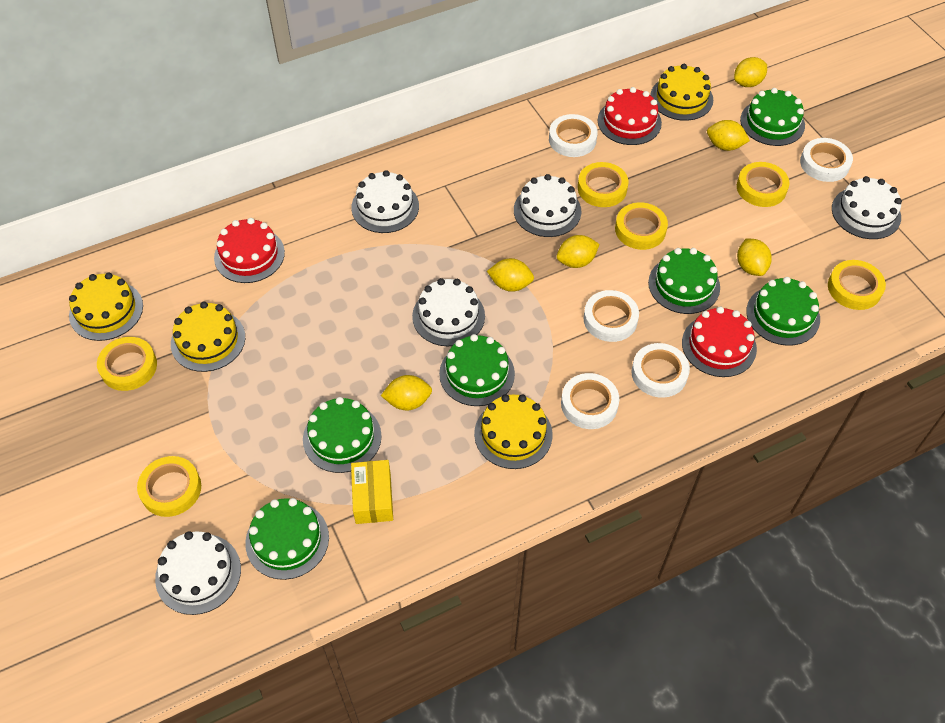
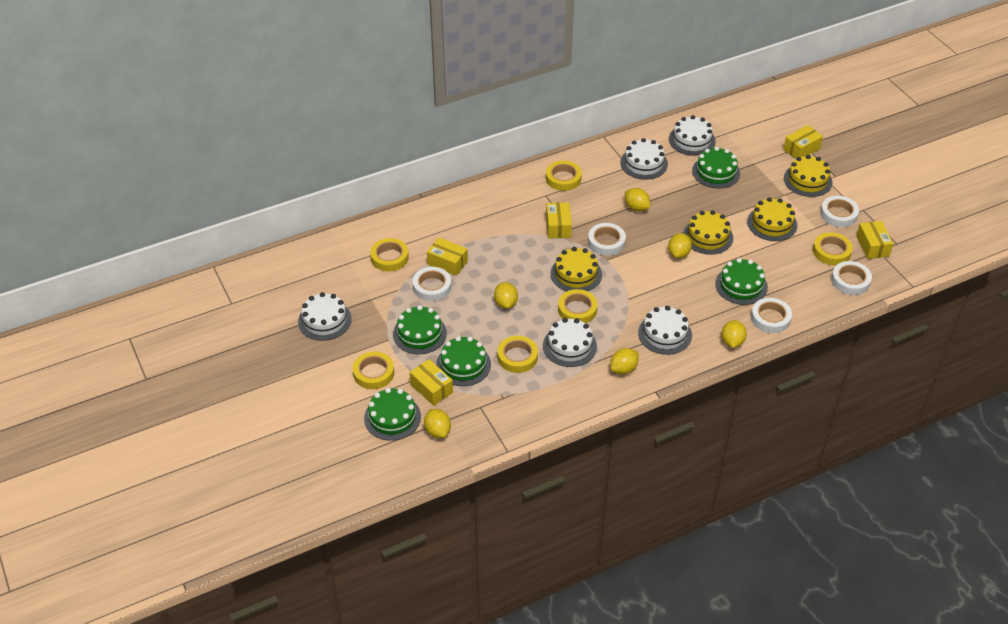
green cake: 6 -> 5
red cake: 3 -> 0
yellow box: 1 -> 5

